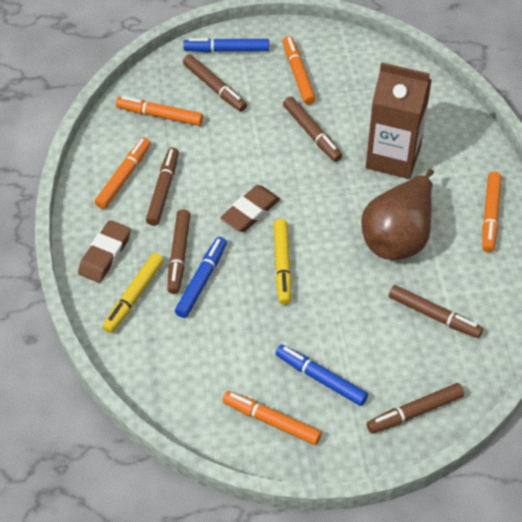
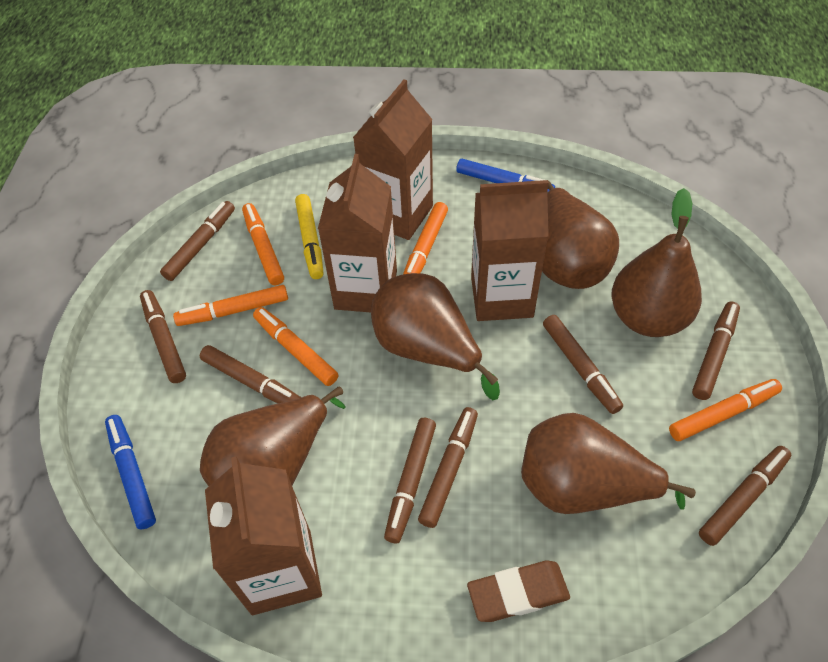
blue marker: 3 -> 2
brown carton: 1 -> 4
brown eraser: 2 -> 1
brown marker: 6 -> 8
brown pear: 1 -> 5
yellow marker: 2 -> 1

